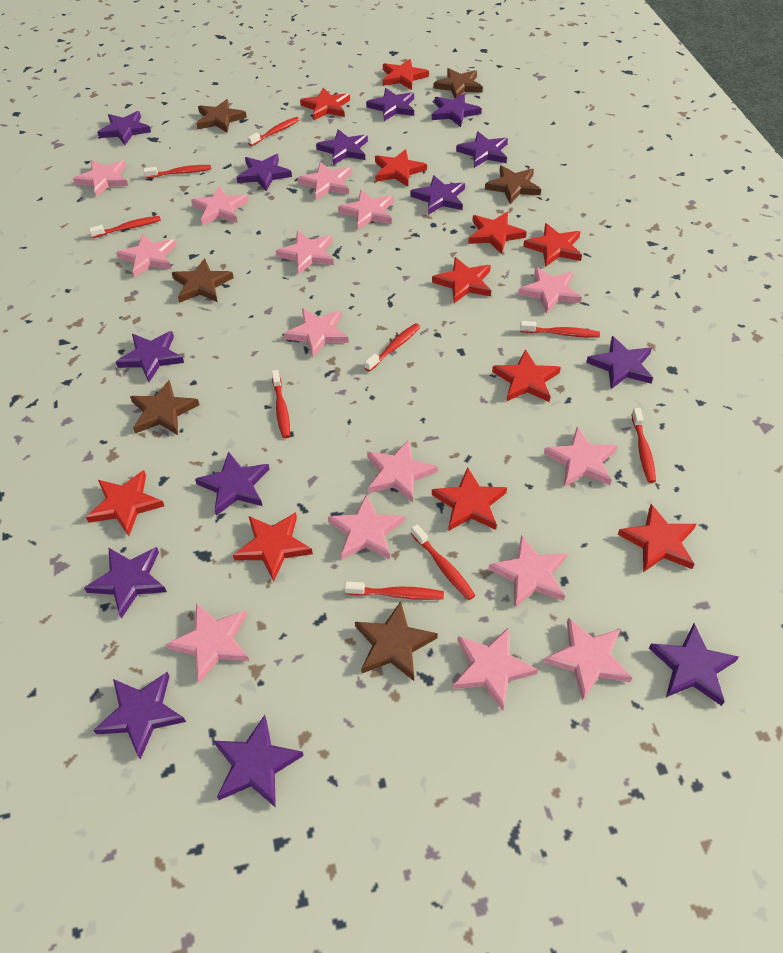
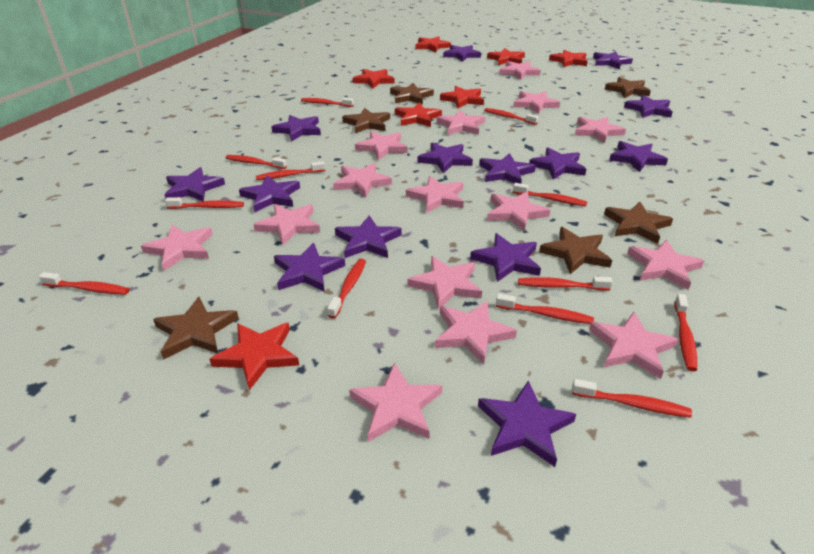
red star: 11 -> 7
red toothbrush: 9 -> 12

